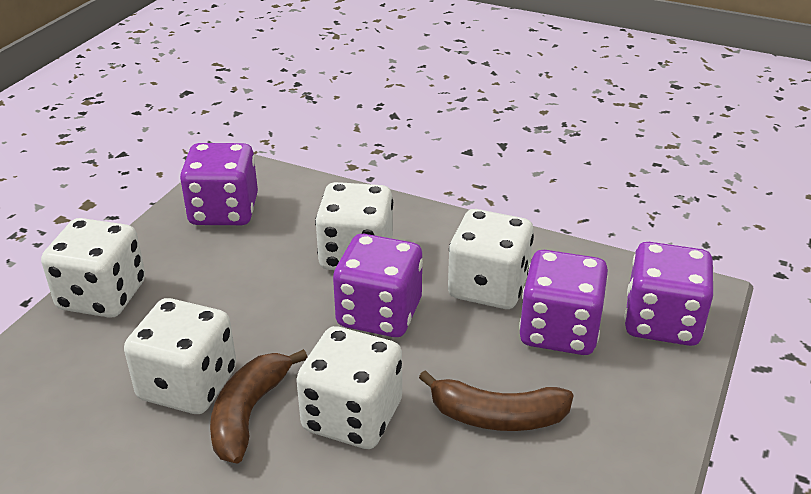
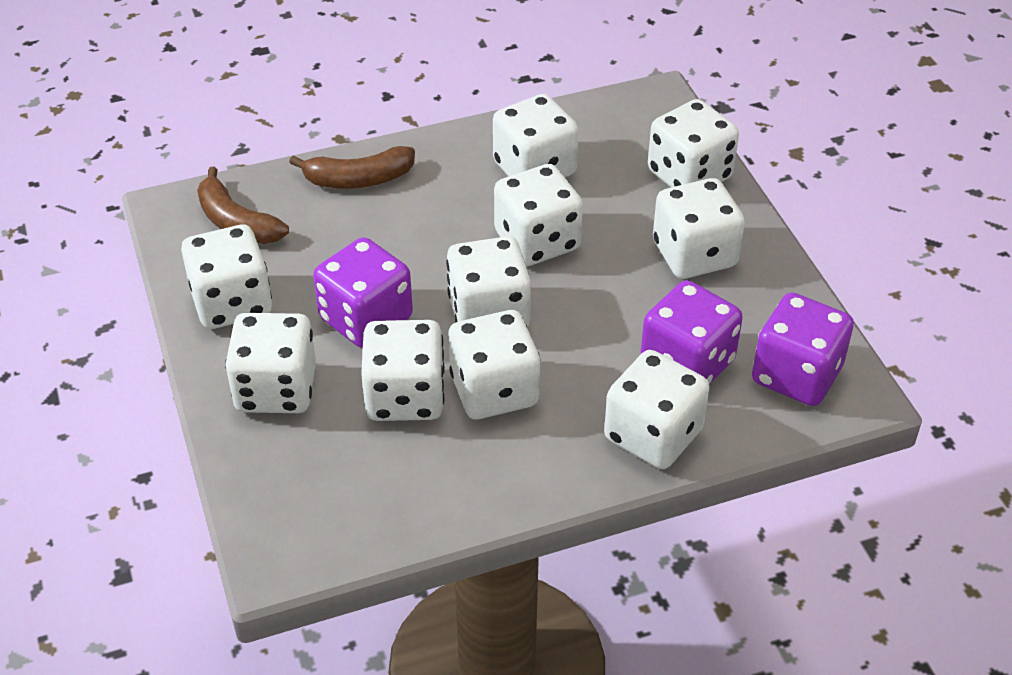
purple dice: 4 -> 3
white dice: 5 -> 10

